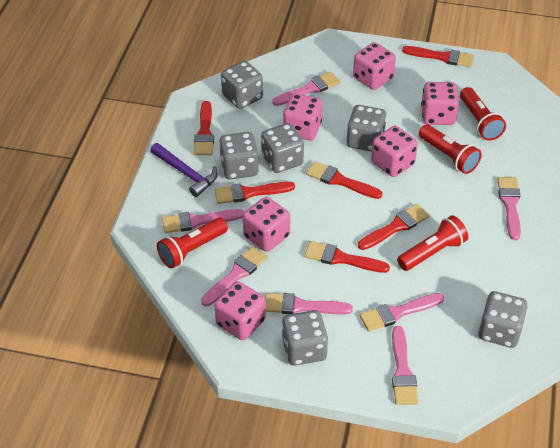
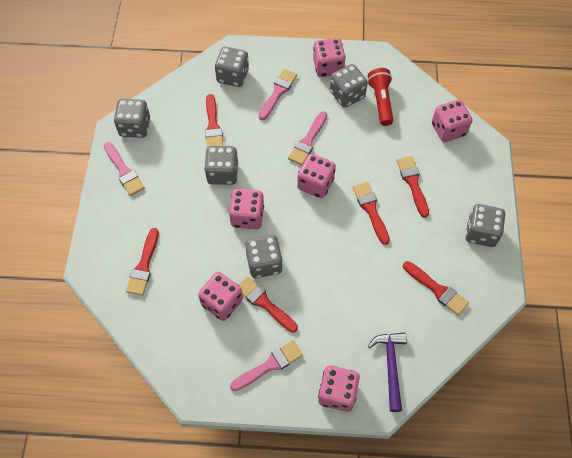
pink brush: 7 -> 4
red flashlight: 4 -> 1

